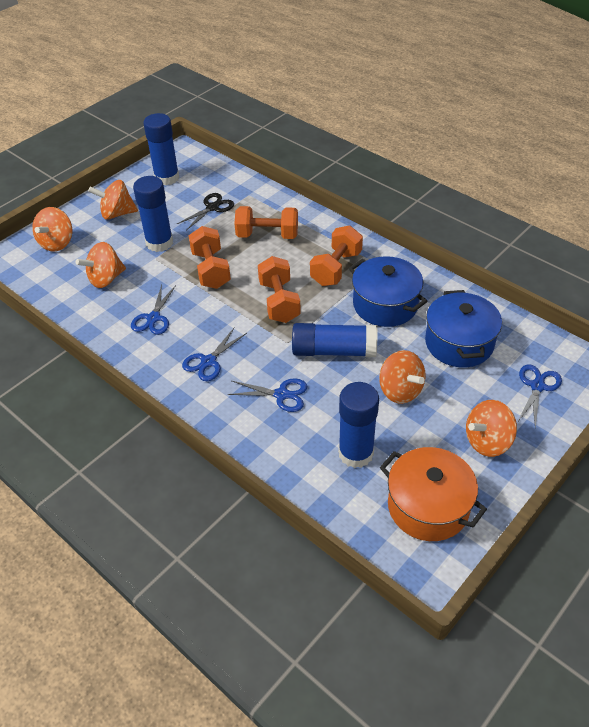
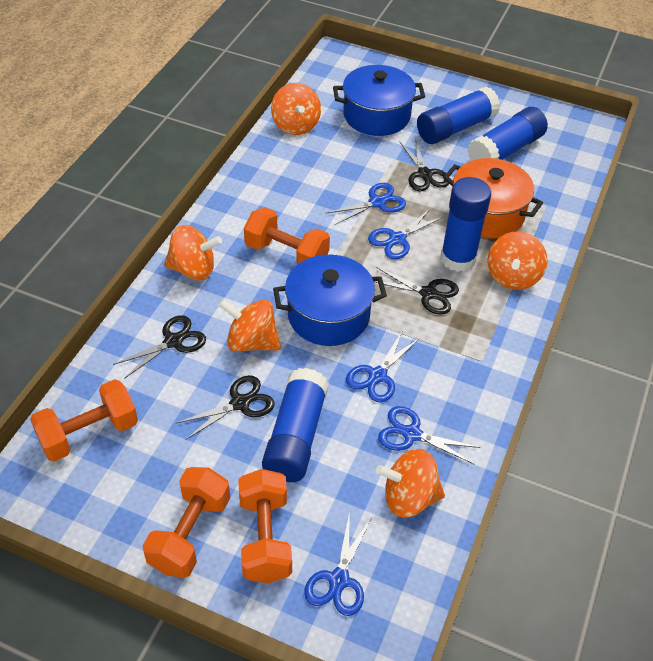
black scissors: 1 -> 4
blue scissors: 4 -> 5

